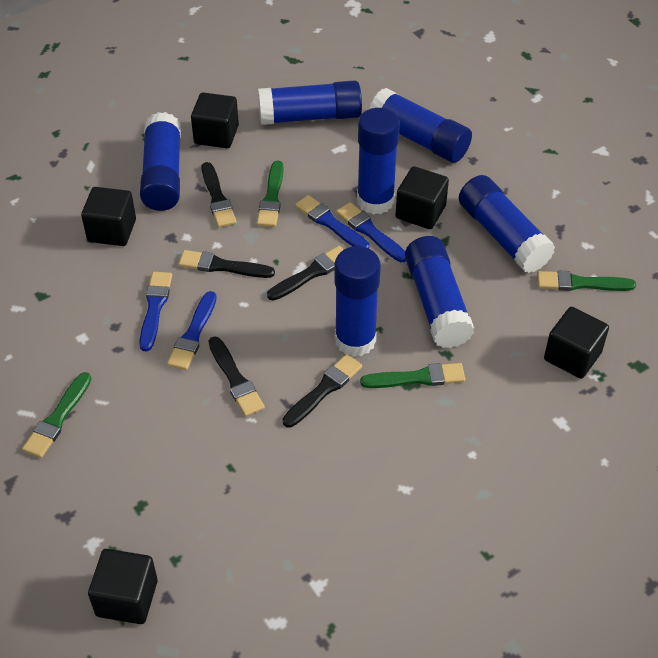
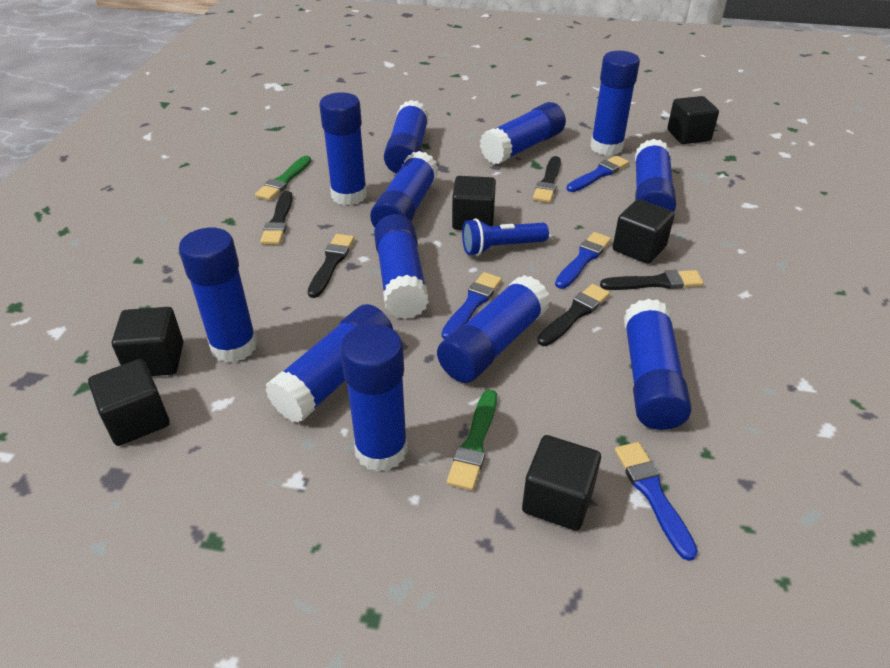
black cube: 5 -> 6
blue flashlight: 0 -> 1
blue glue stick: 7 -> 12
green brush: 4 -> 2

